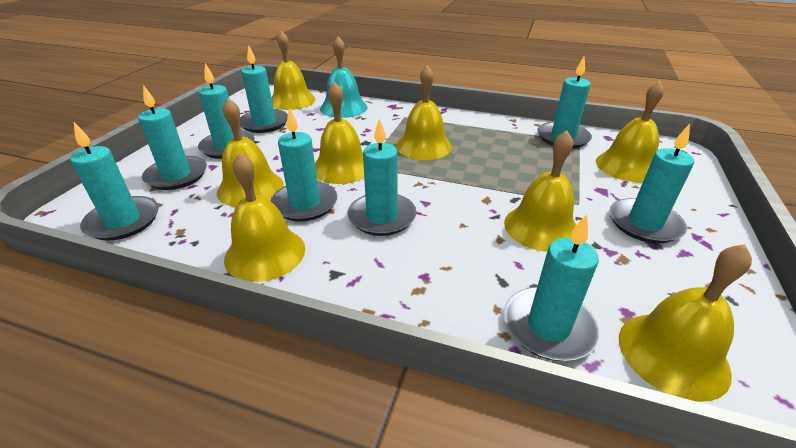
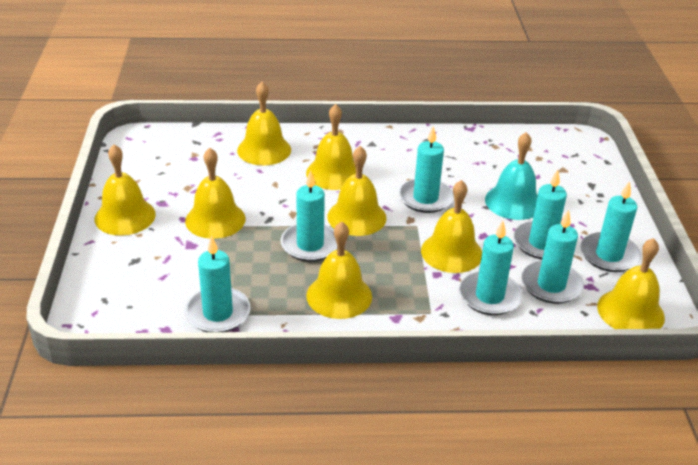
turquoise candle: 9 -> 7

